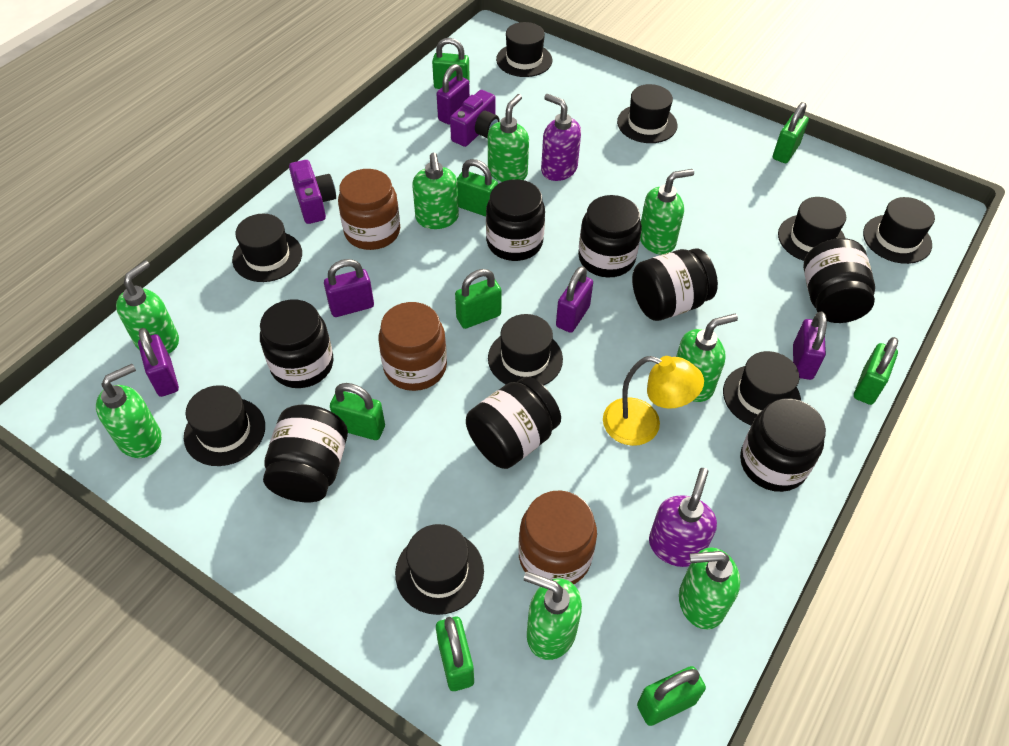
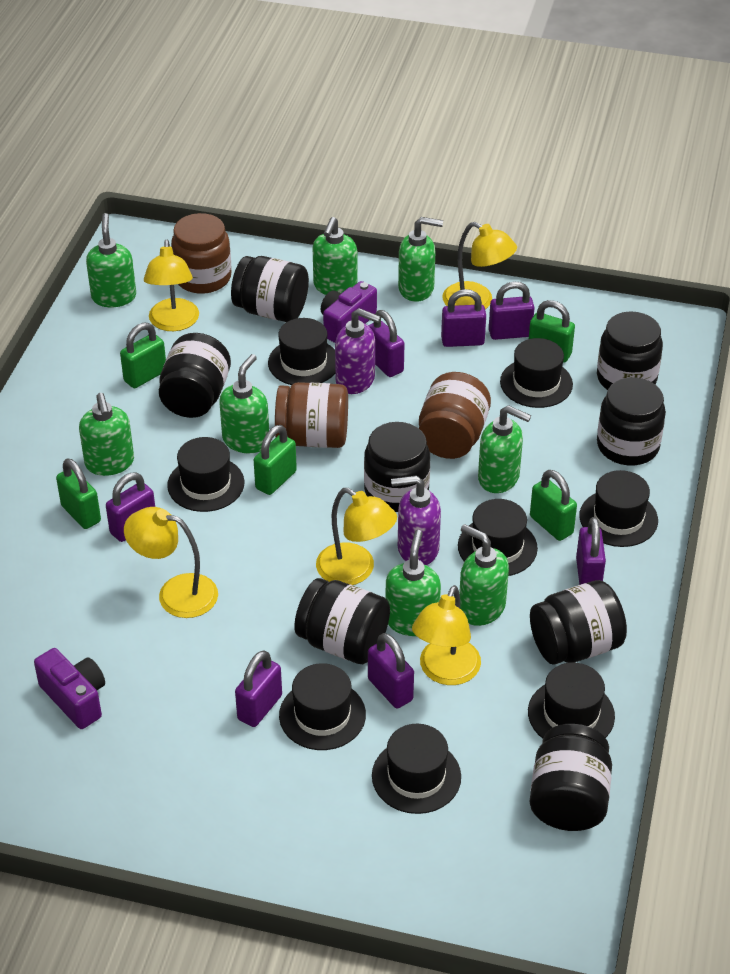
black hat: 9 -> 8
green padlock: 8 -> 5
purple padlock: 5 -> 7
yellow lamp: 1 -> 5

